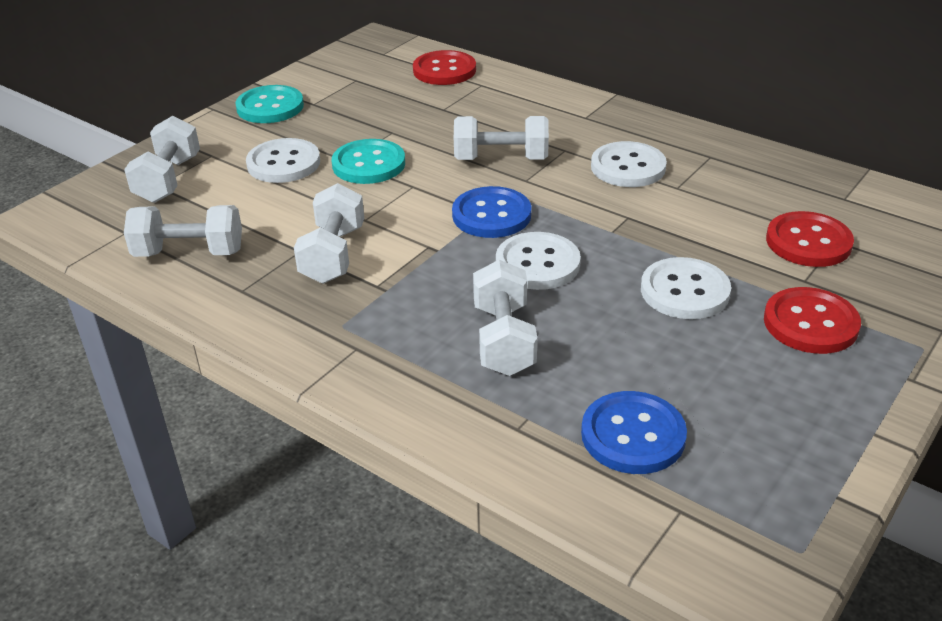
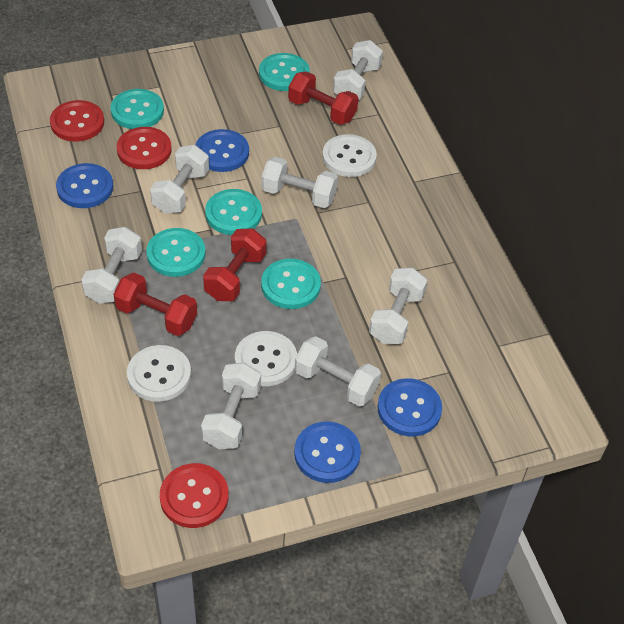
blue button: 2 -> 4
red dumbbell: 0 -> 3
turquoise button: 2 -> 5
white button: 4 -> 3
white dumbbell: 5 -> 7

